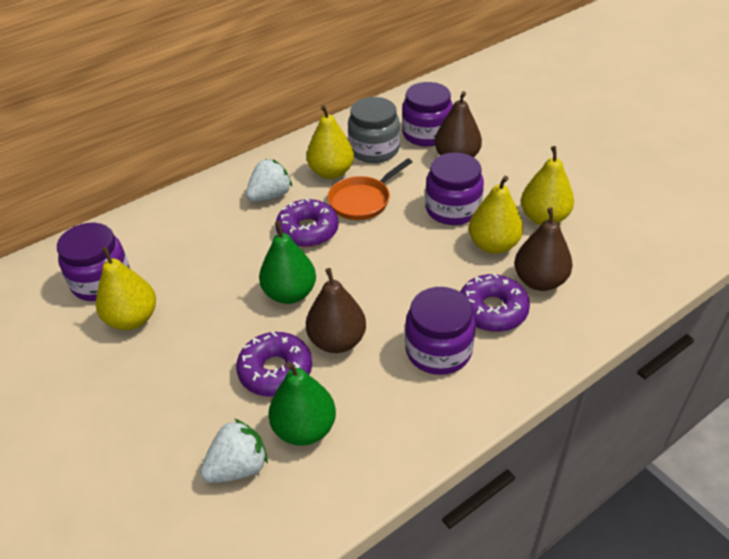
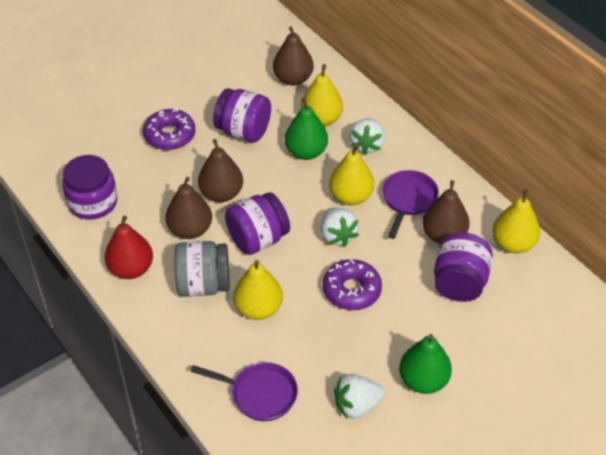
brown pear: 3 -> 4
orange pan: 1 -> 0
purple donut: 3 -> 2
purple pan: 0 -> 2
red pear: 0 -> 1
white strawberry: 2 -> 3

